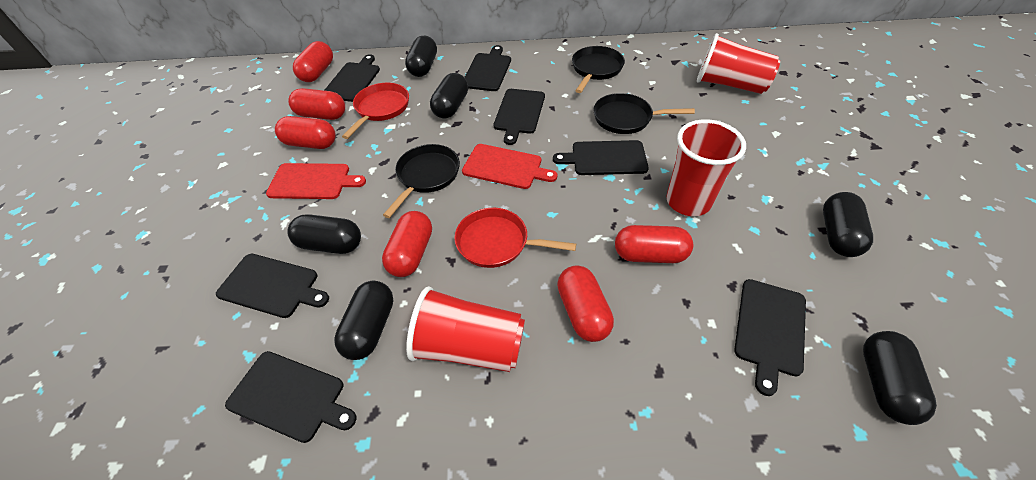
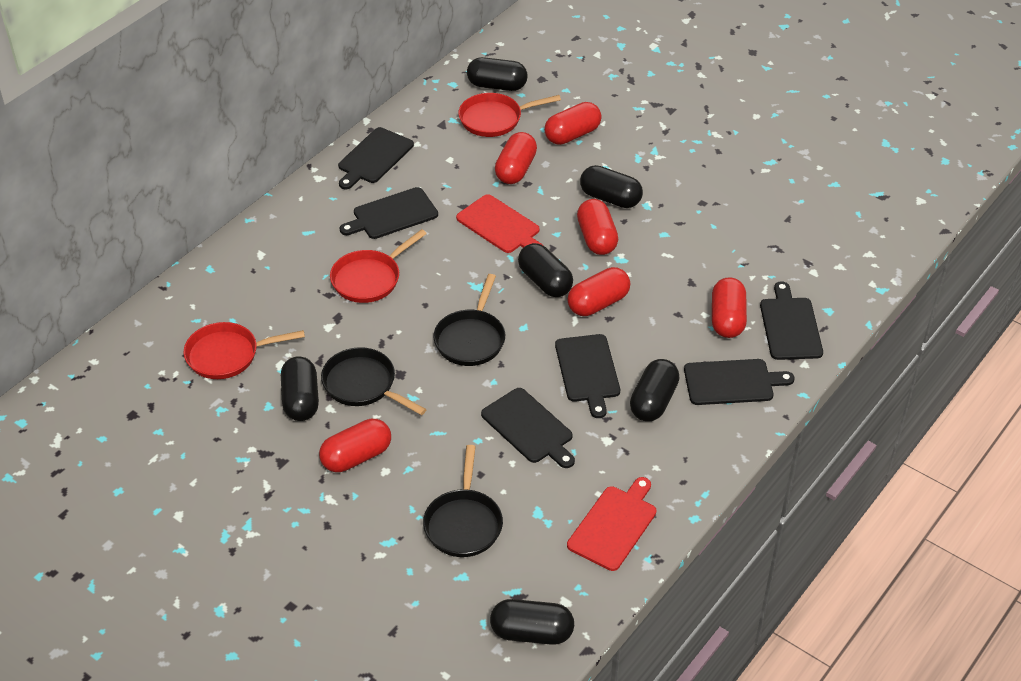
black cutting board: 7 -> 6
red cup: 3 -> 0
red pan: 2 -> 3

